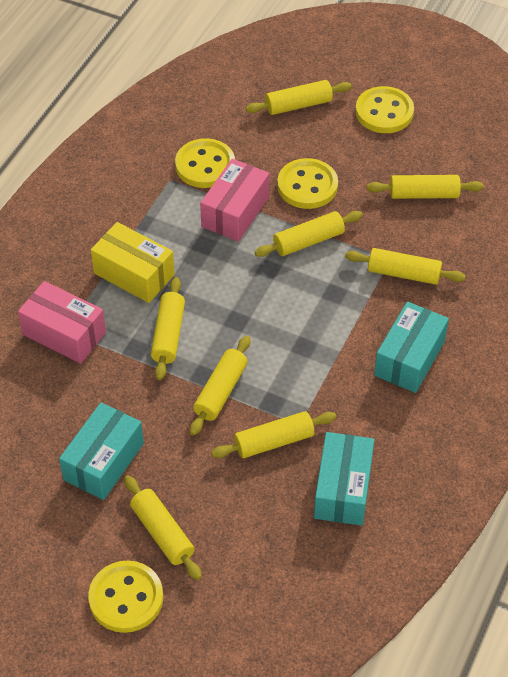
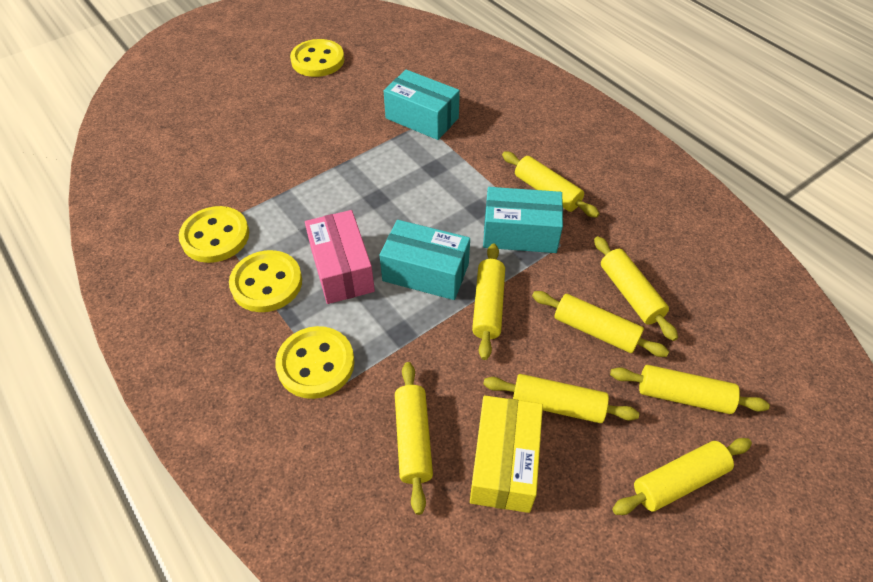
pink box: 2 -> 1

